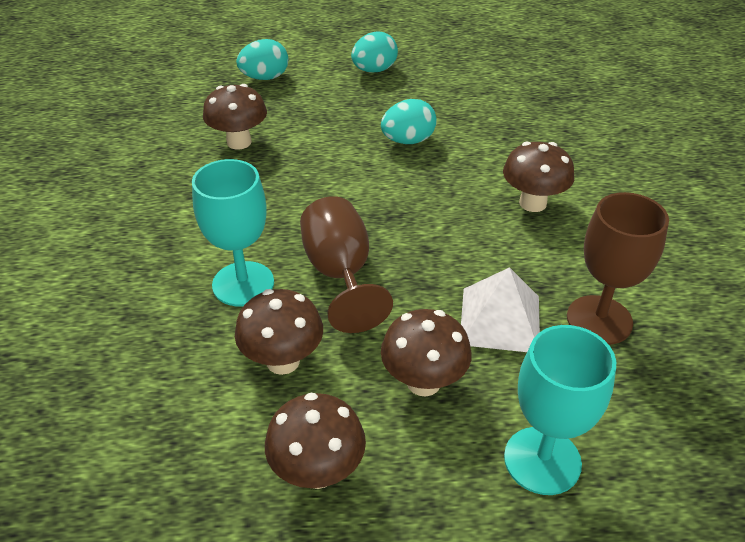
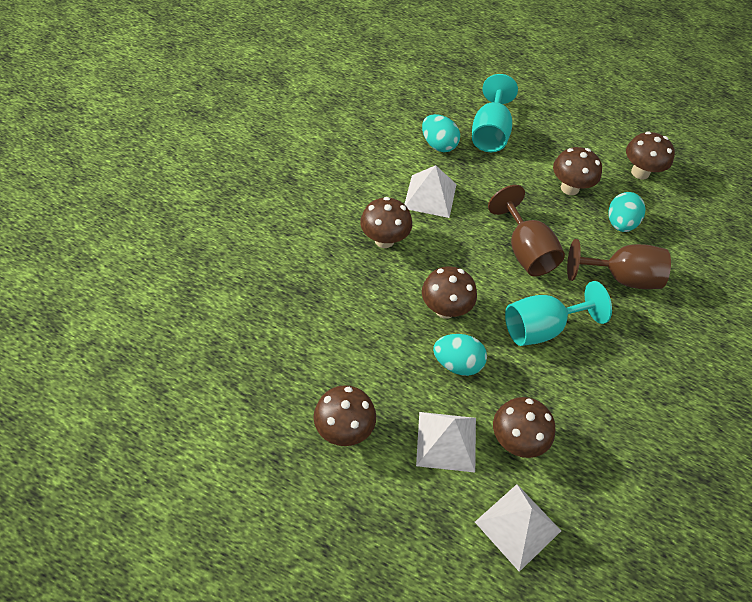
brown mushroom: 5 -> 6
white pyramid: 1 -> 3

